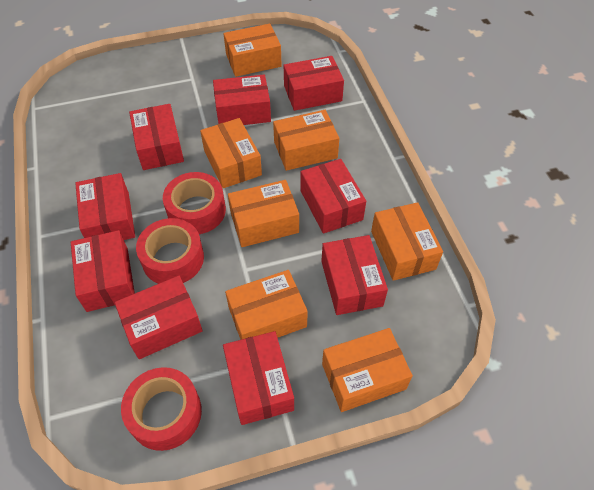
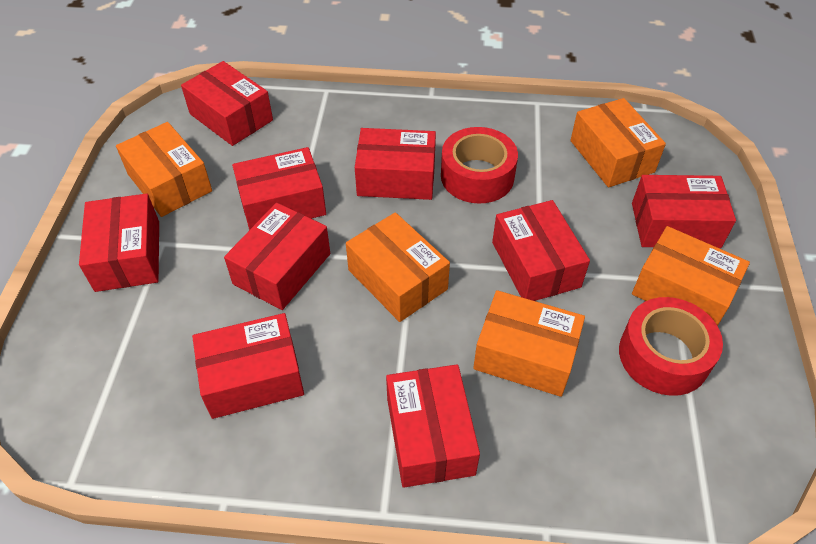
orange box: 7 -> 5
red tape: 3 -> 2

